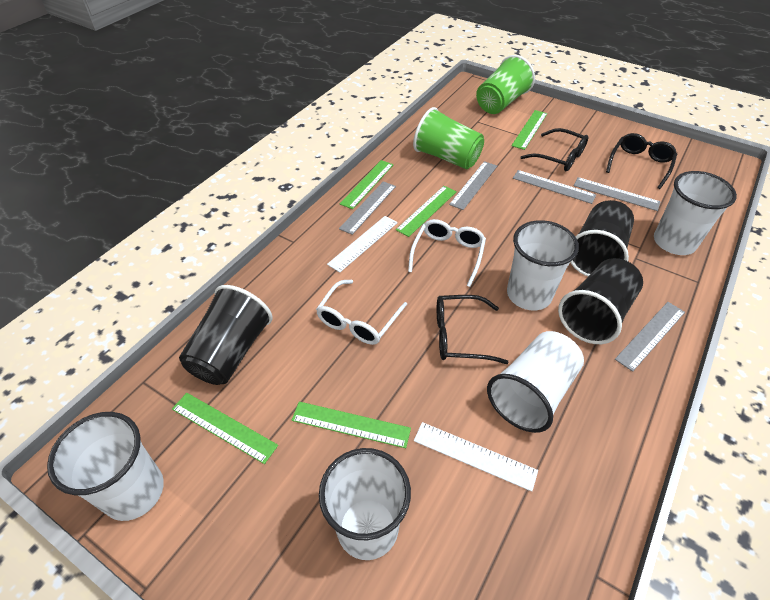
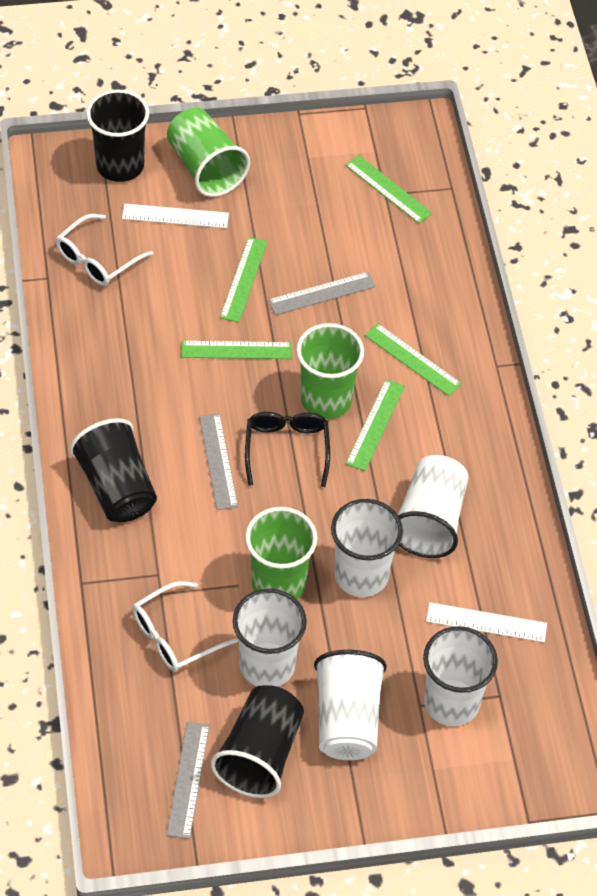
black glasses: 3 -> 1
green cup: 2 -> 3
grey ruler: 5 -> 3

